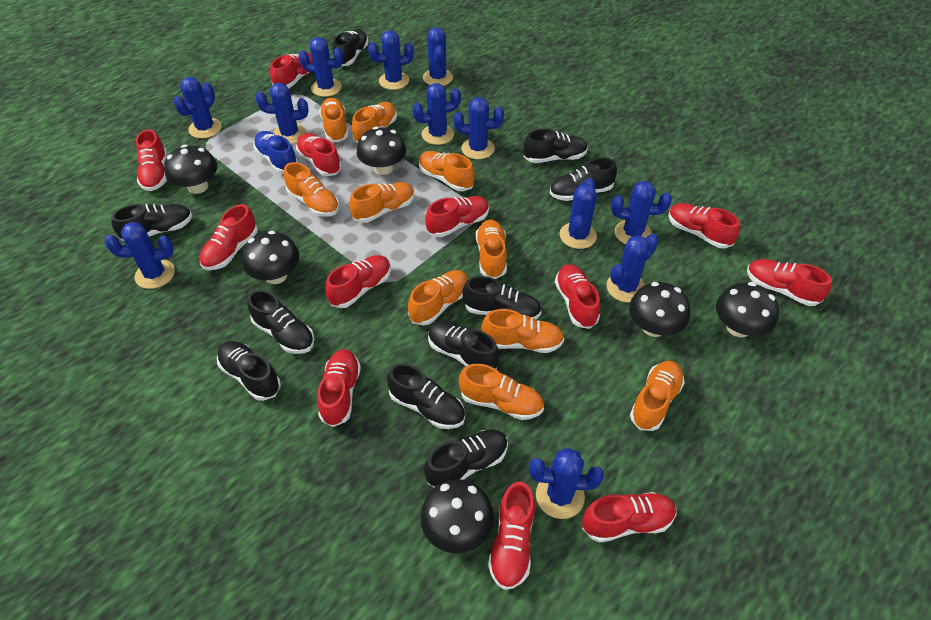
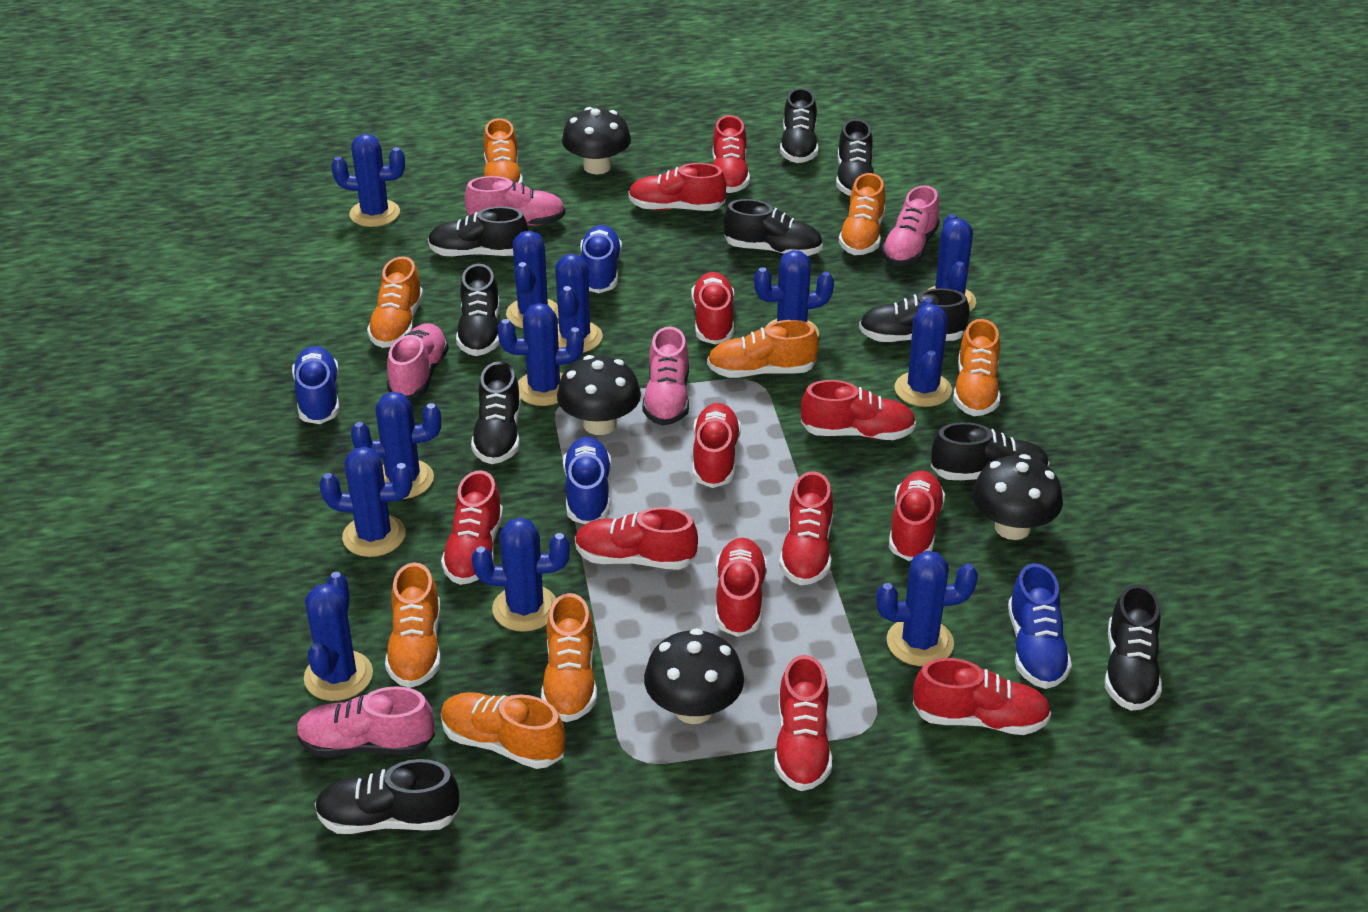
black mushroom: 6 -> 4
blue shoe: 1 -> 4
orange shoe: 10 -> 8
pink shoe: 0 -> 5

